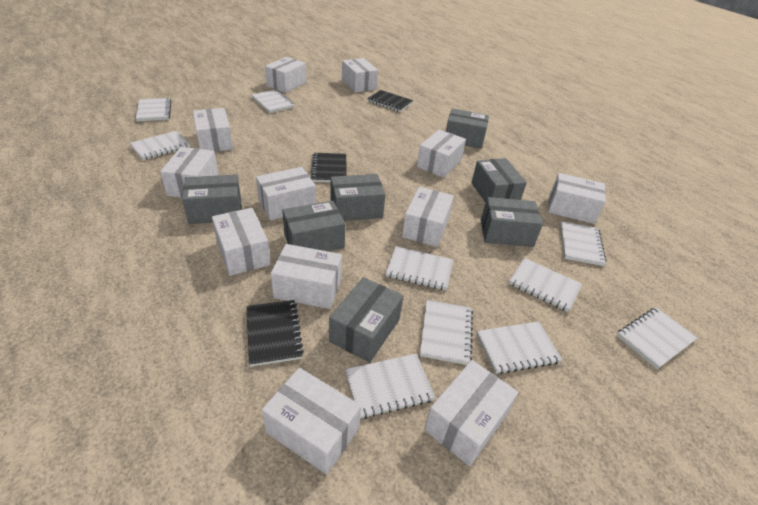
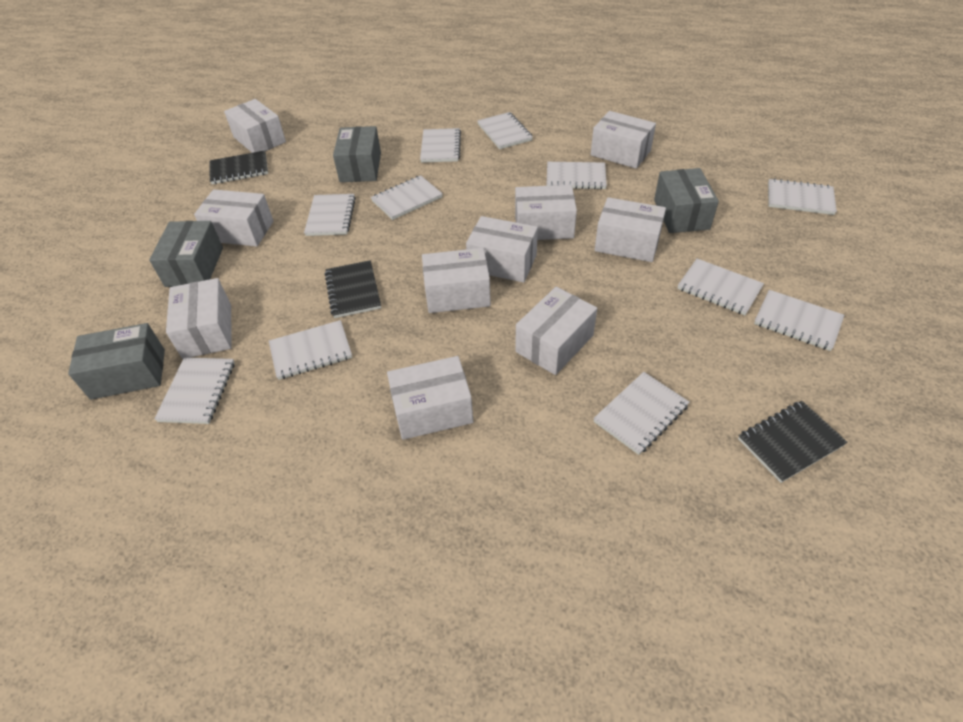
grey box: 7 -> 4
white box: 12 -> 10
white notebook: 10 -> 11

